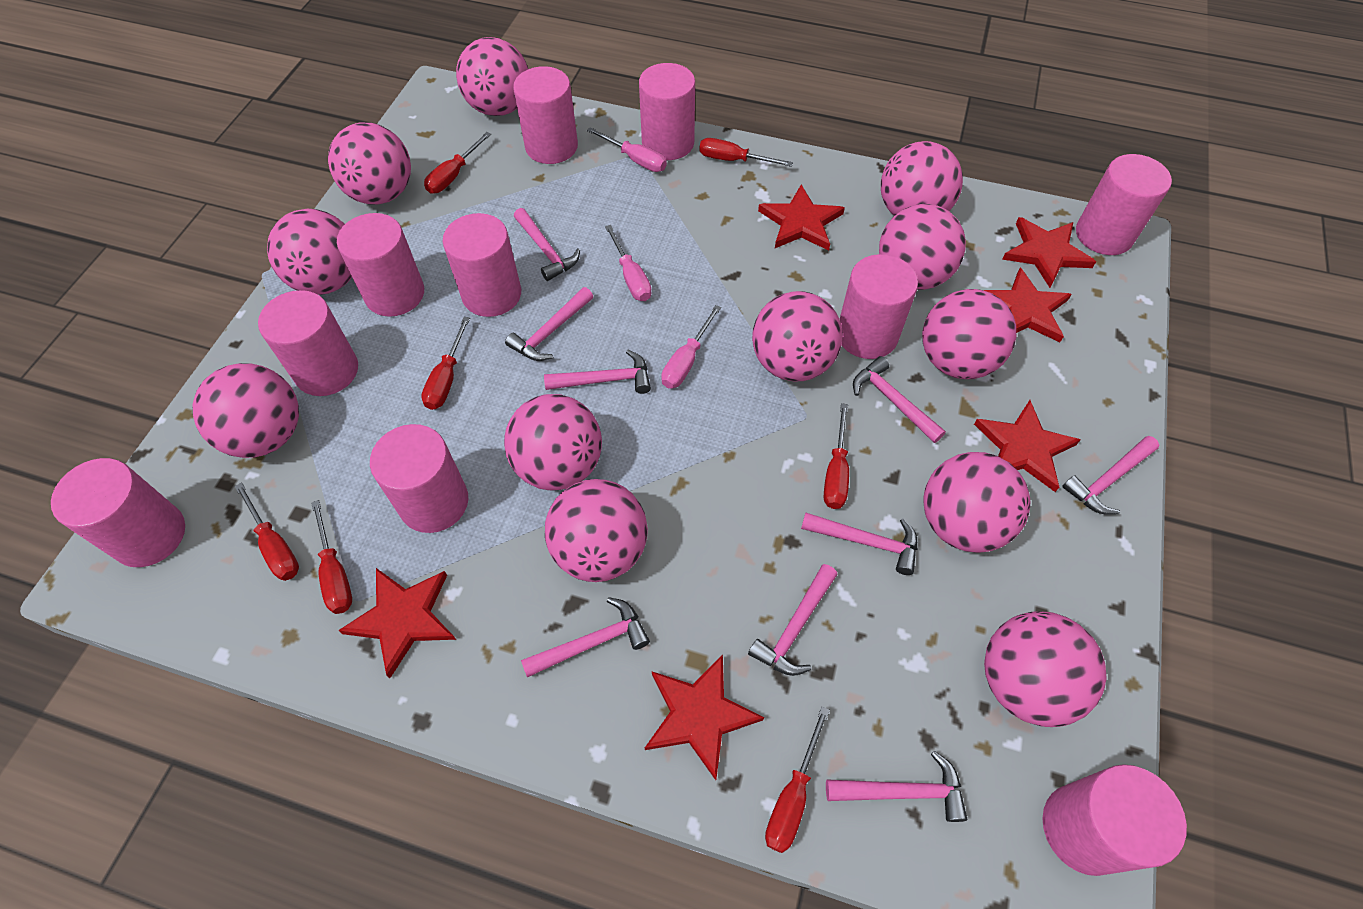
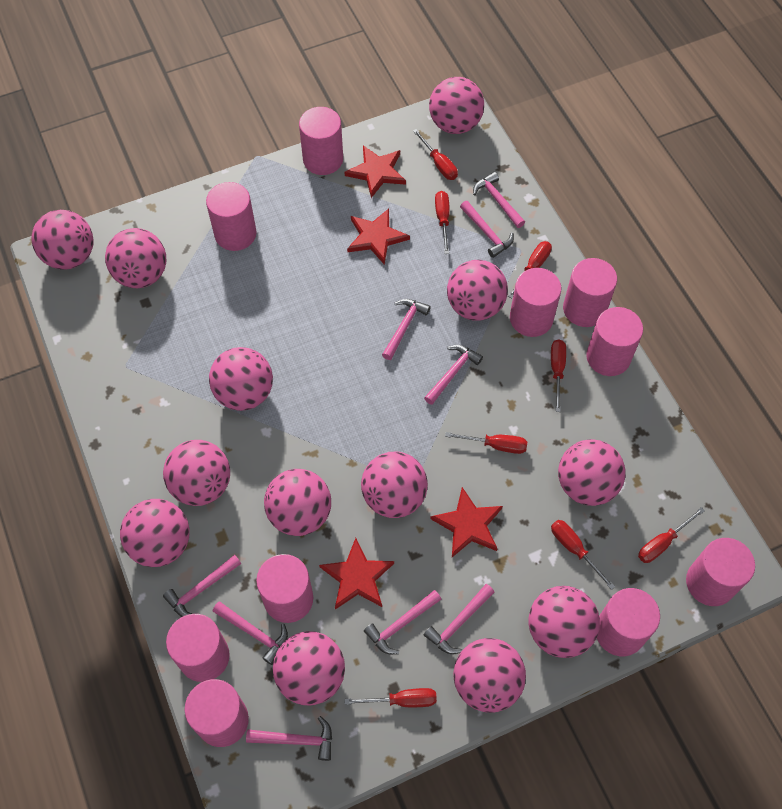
pink ball: 12 -> 13
pink screwdriver: 3 -> 0
red screwdriver: 7 -> 8
red star: 6 -> 4

